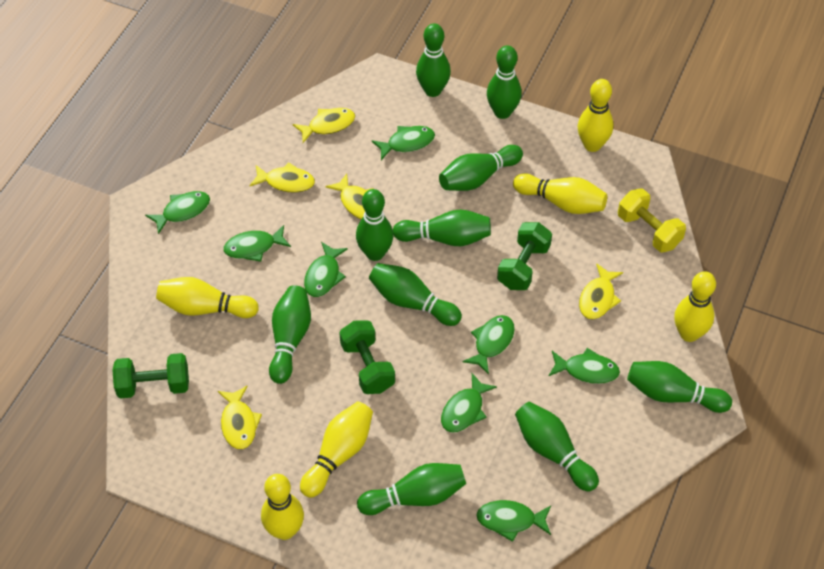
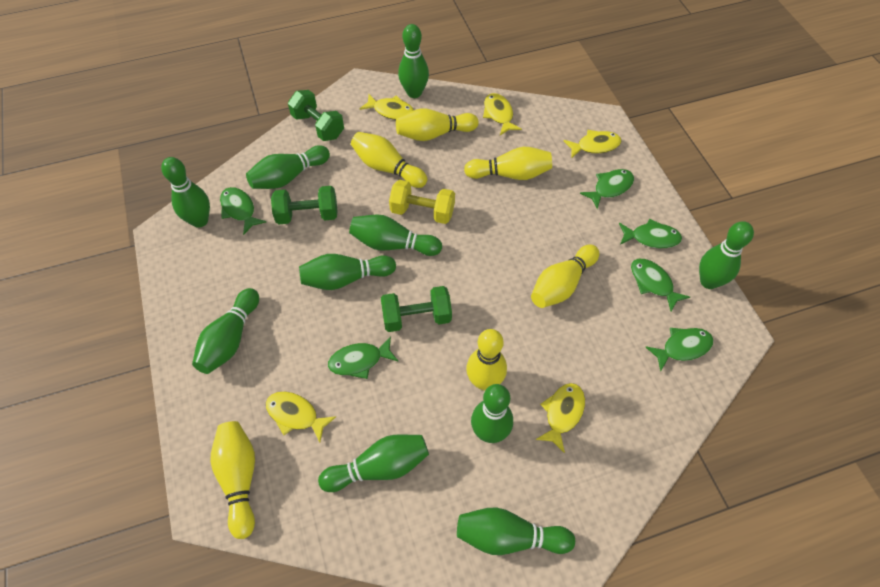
green fish: 8 -> 6

